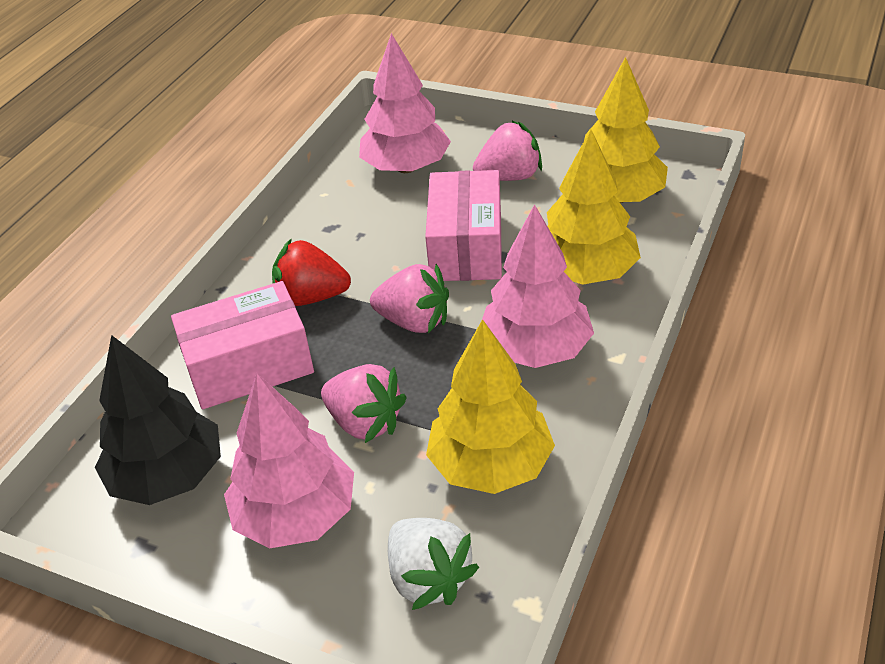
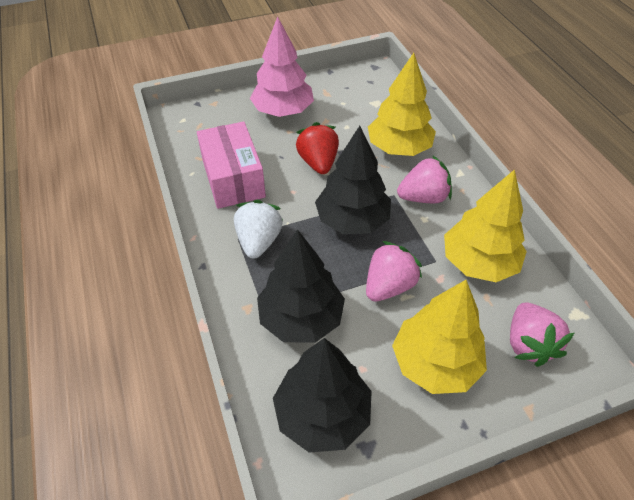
black tree: 1 -> 3
pink box: 2 -> 1
pink tree: 3 -> 1

